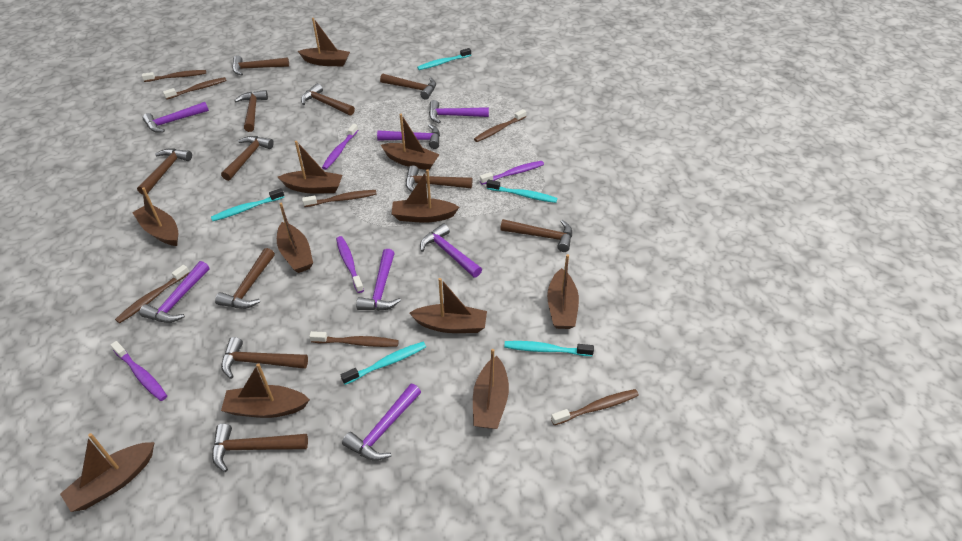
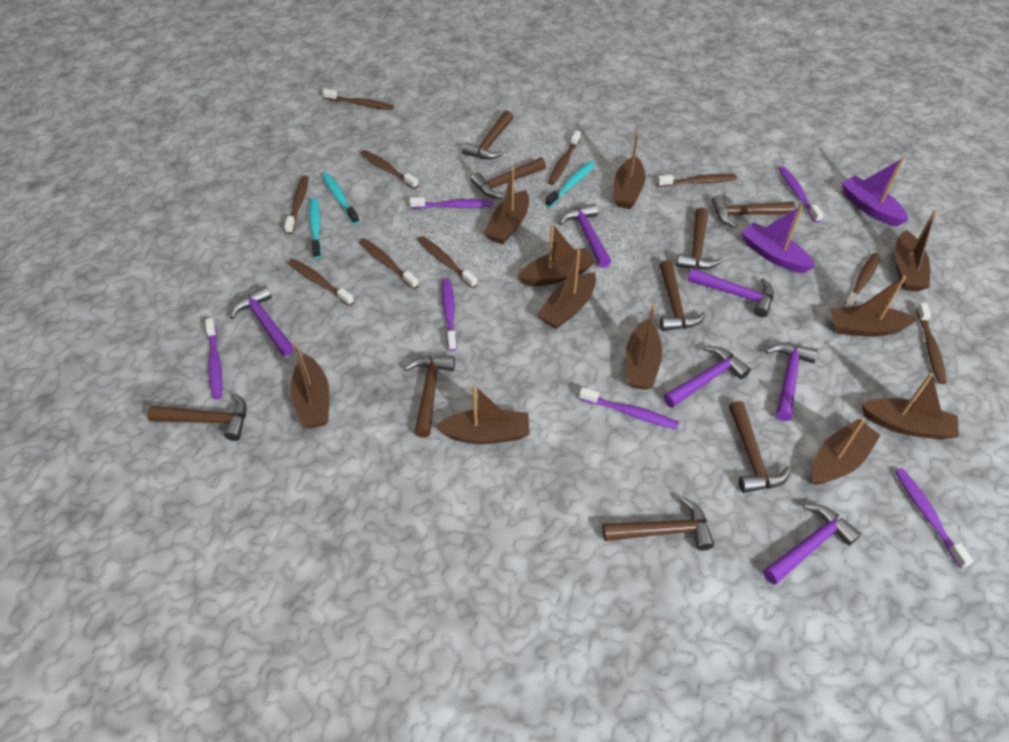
brown hammer: 11 -> 9
brown toothbrush: 7 -> 10
purple boat: 0 -> 2
purple hammer: 7 -> 6
purple toothbrush: 4 -> 6
turquoise toothbrush: 5 -> 3

